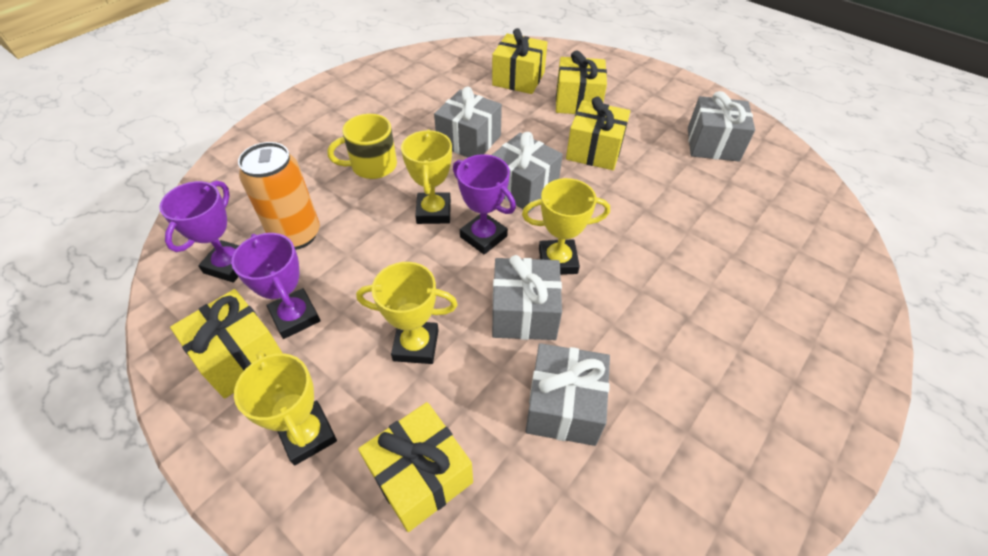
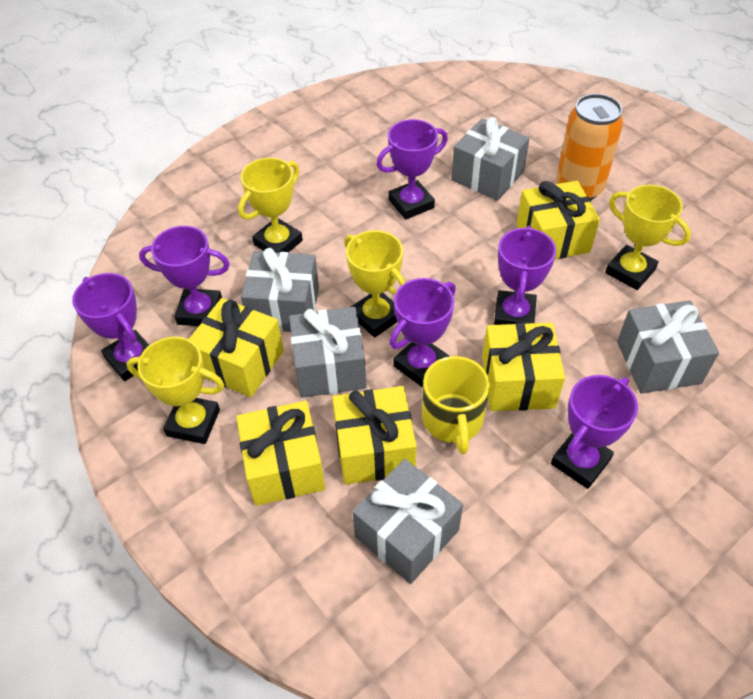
purple trophy: 3 -> 6

